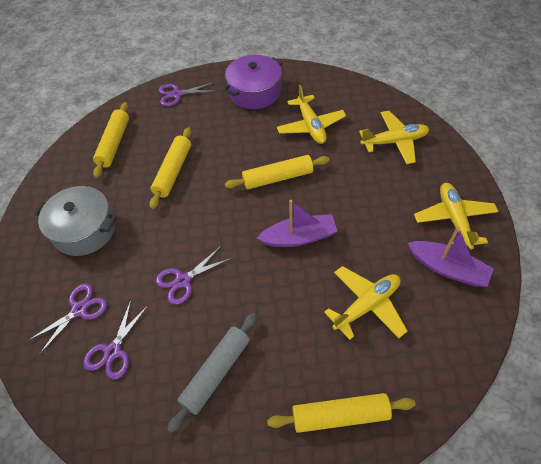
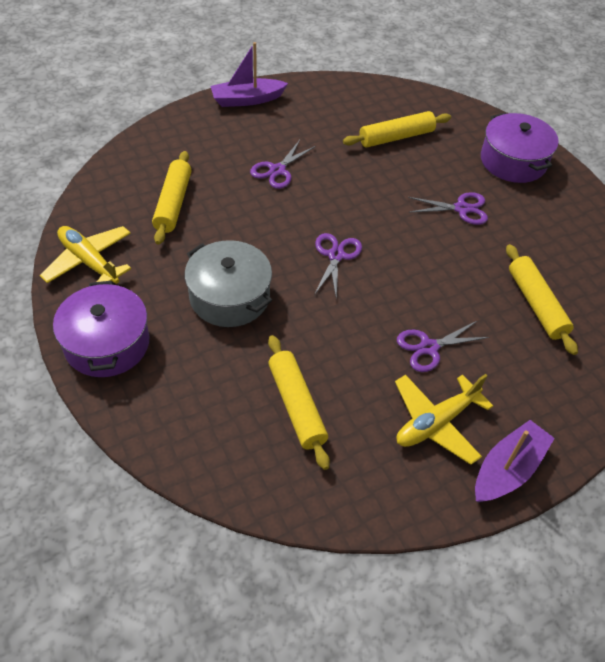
grey rolling pin: 1 -> 0
purple pot: 1 -> 2
yellow plane: 4 -> 2

